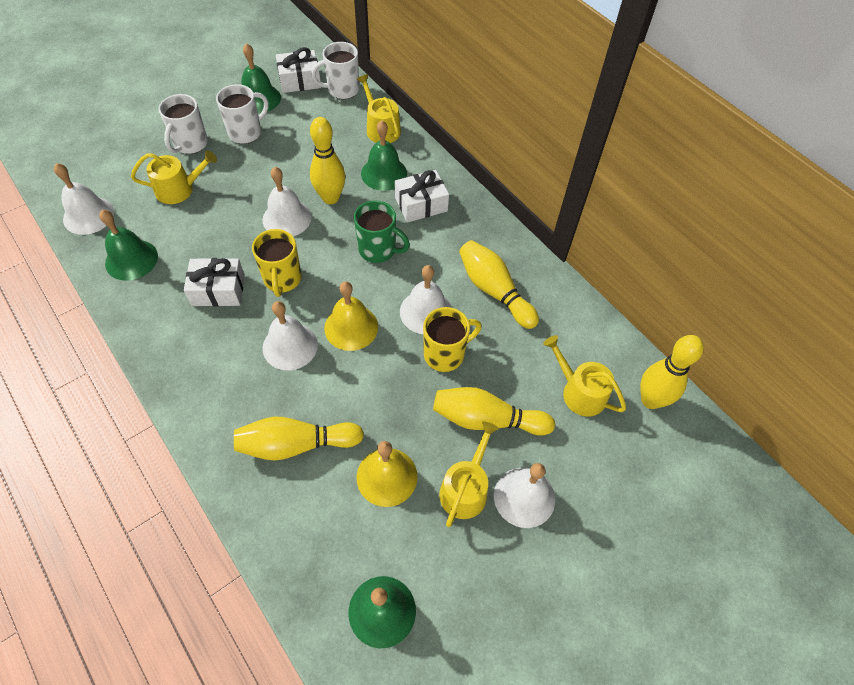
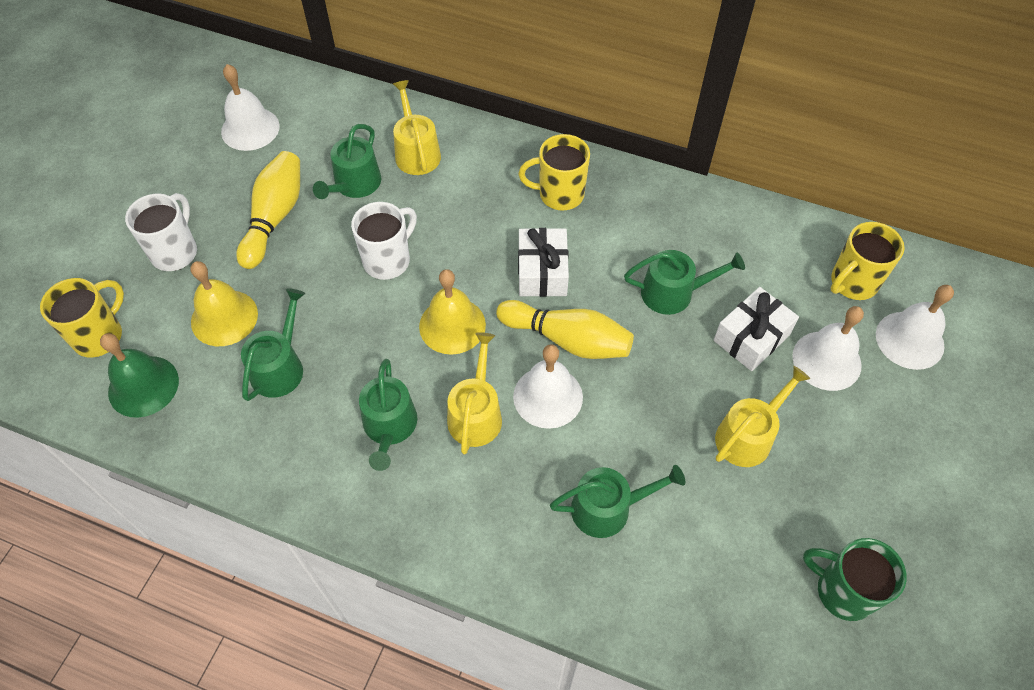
green bell: 4 -> 1
green watering can: 0 -> 5
white bell: 5 -> 4
white gift: 3 -> 2
white mug: 3 -> 2
yellow bowling pin: 5 -> 2
yellow mug: 2 -> 3
yellow watering can: 4 -> 3

